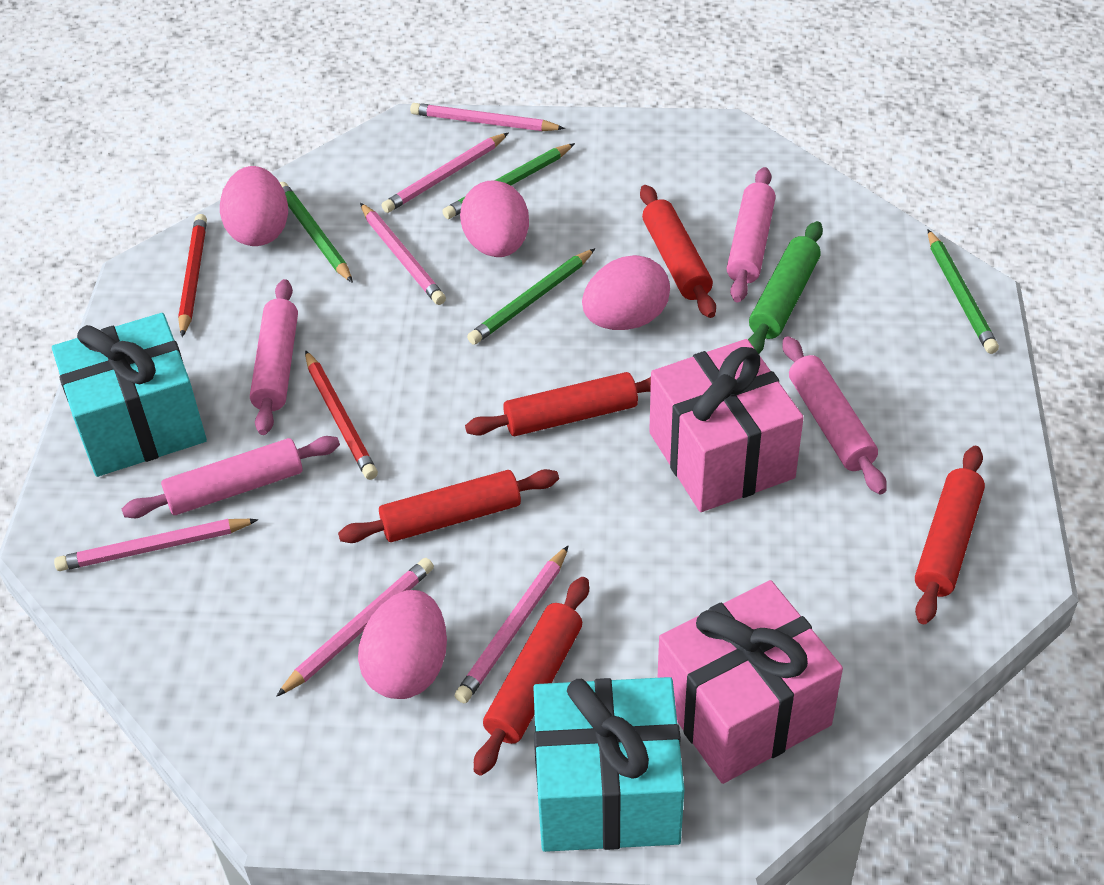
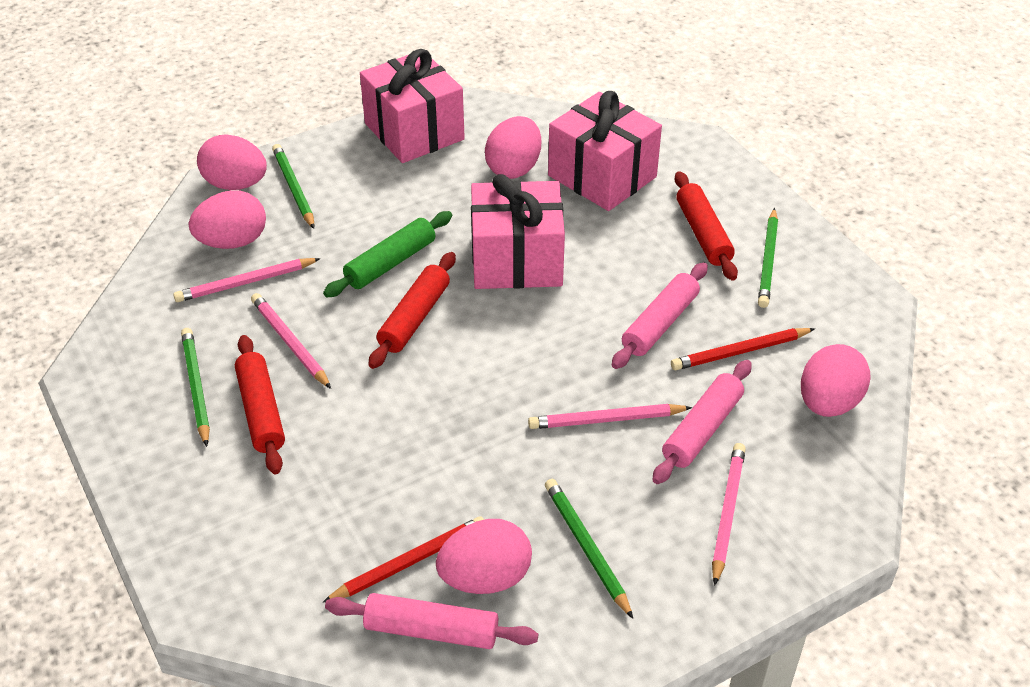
pink egg: 4 -> 5
pink gift: 2 -> 3
pink pencil: 6 -> 4
pink rolling pin: 4 -> 3
red rolling pin: 5 -> 3
turquoise gift: 2 -> 0

